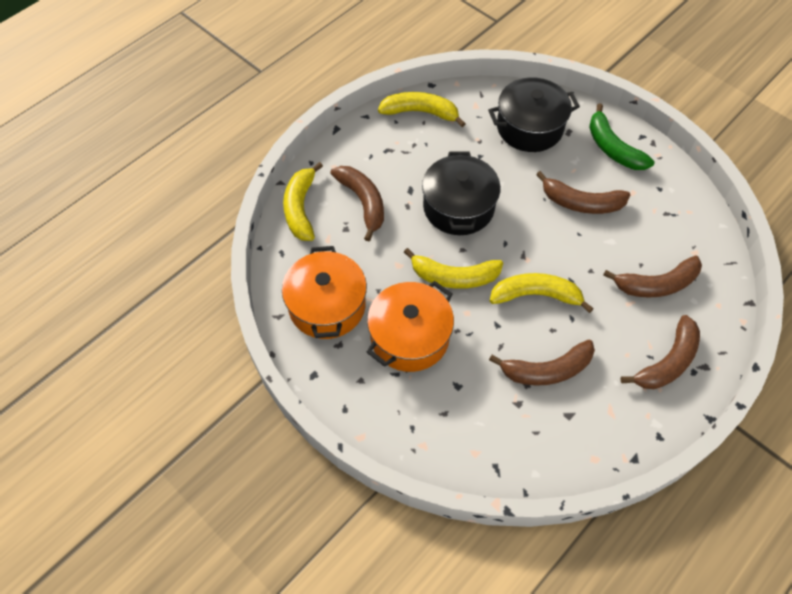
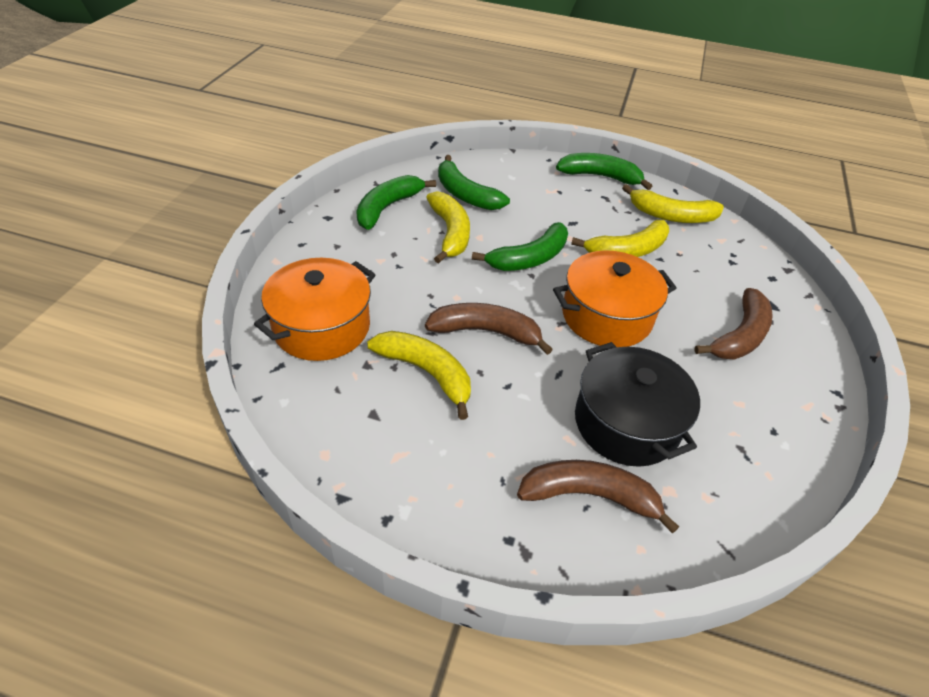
black pot: 2 -> 1
brown banana: 5 -> 3
green banana: 1 -> 4

